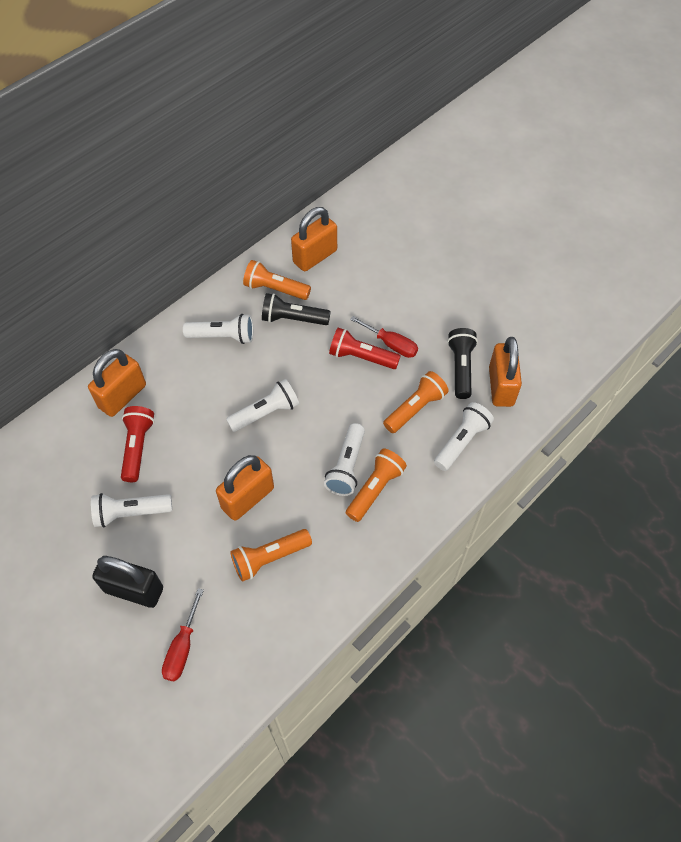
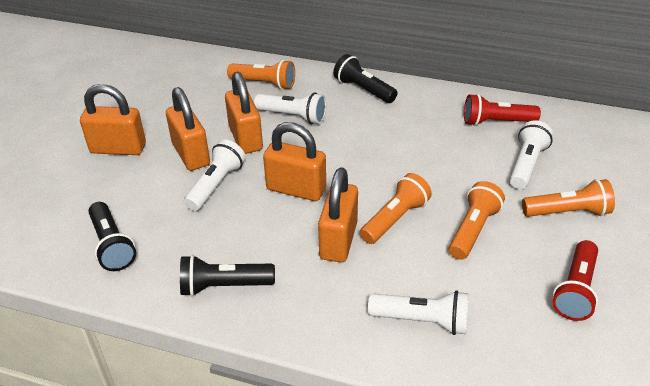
black flashlight: 2 -> 3
black padlock: 1 -> 0
orange padlock: 4 -> 5
red screwdriver: 2 -> 0
white flashlight: 5 -> 4

